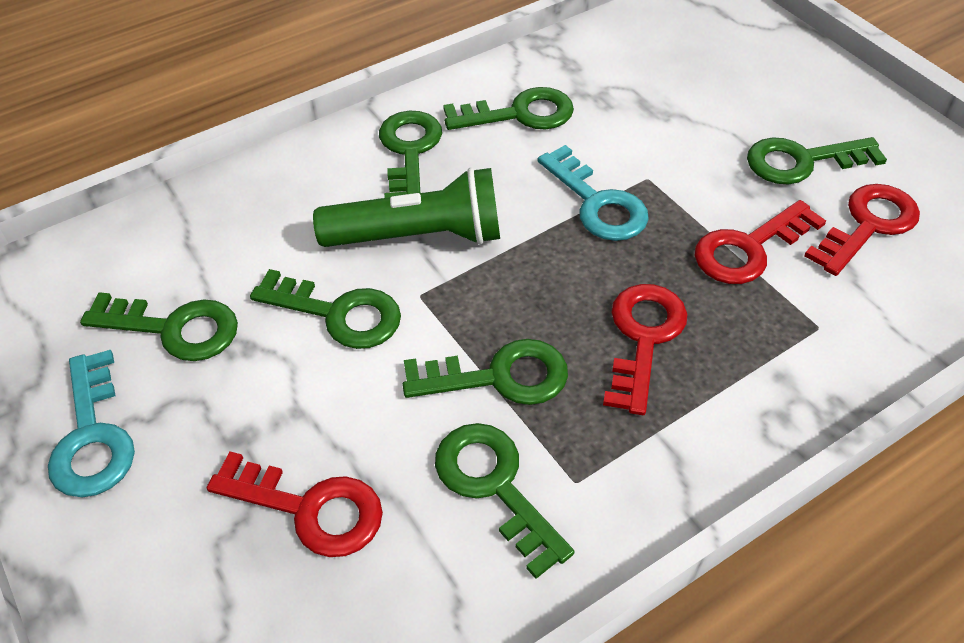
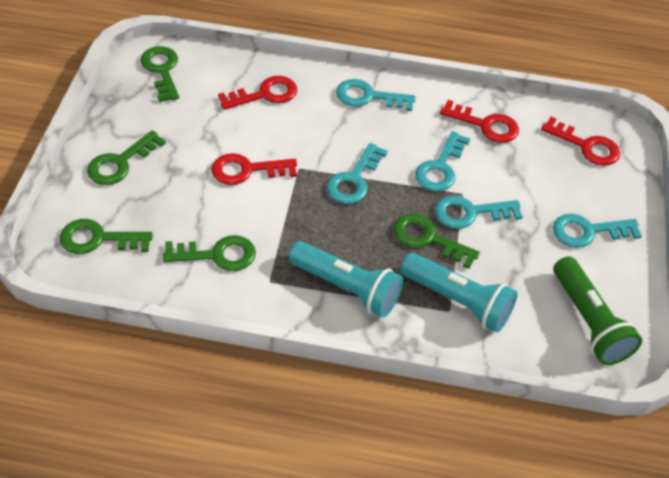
green key: 7 -> 5
turquoise flashlight: 0 -> 2
turquoise key: 2 -> 5

